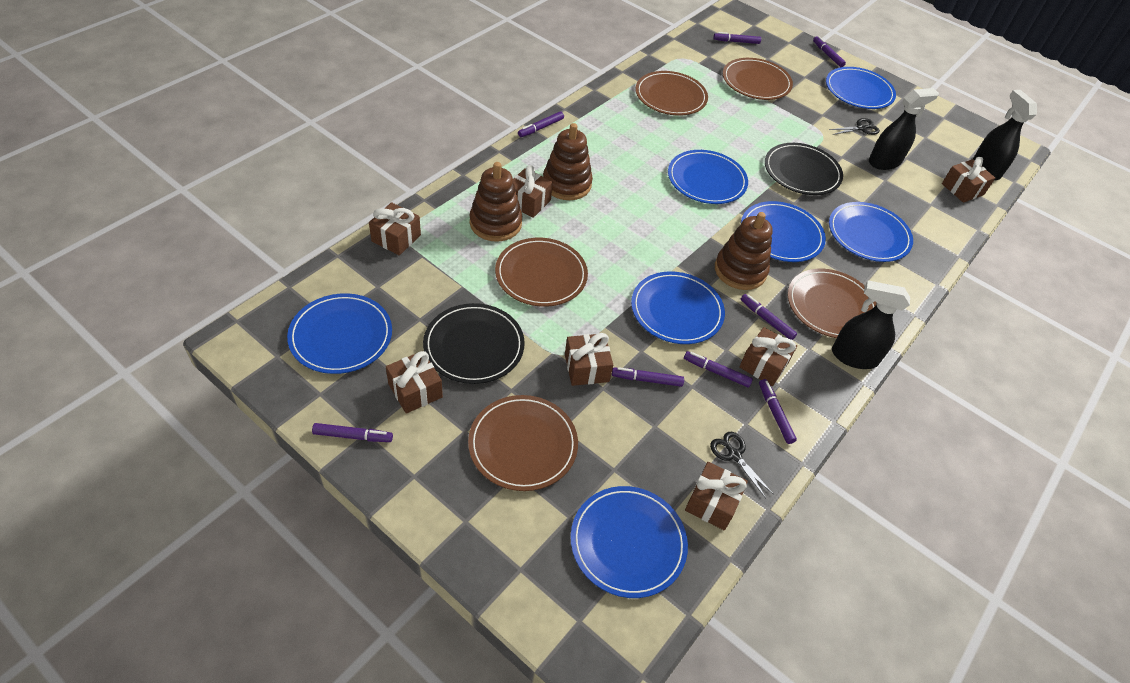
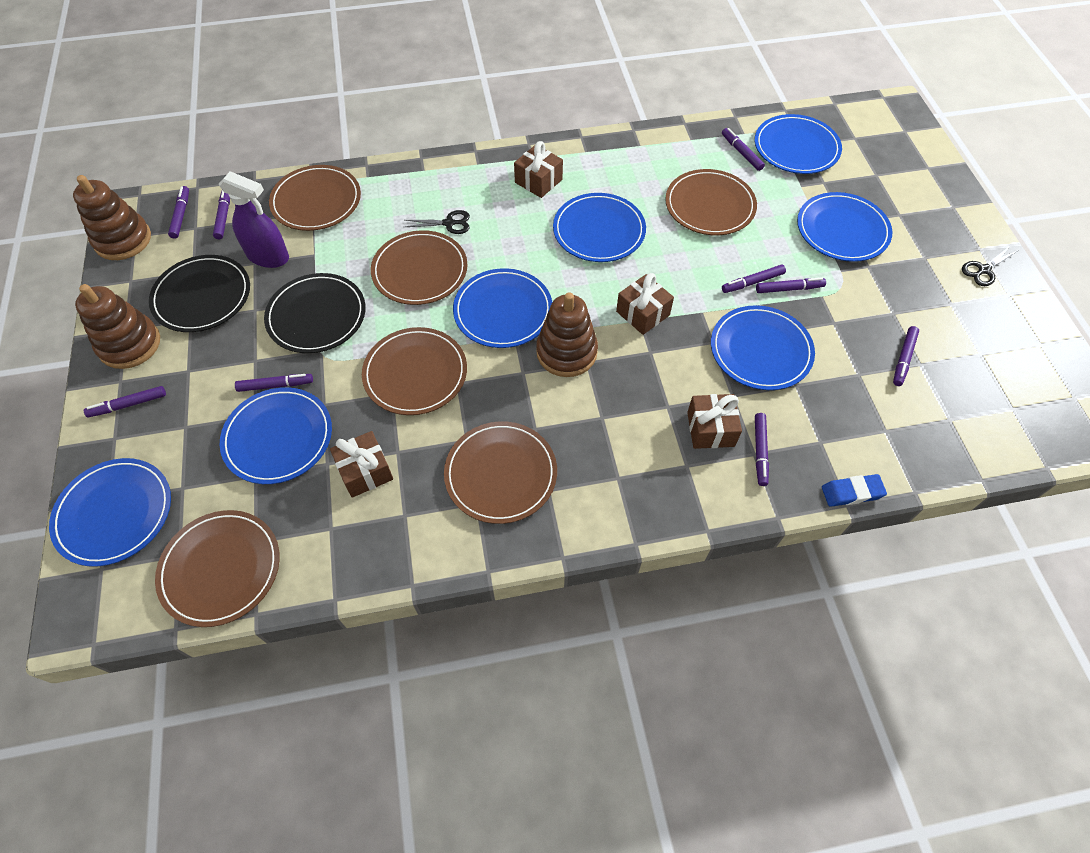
black spray bottle: 3 -> 0
blue eraser: 0 -> 1
brown gift: 7 -> 4
brown plate: 5 -> 6
purple marker: 8 -> 9
purple spray bottle: 0 -> 1

